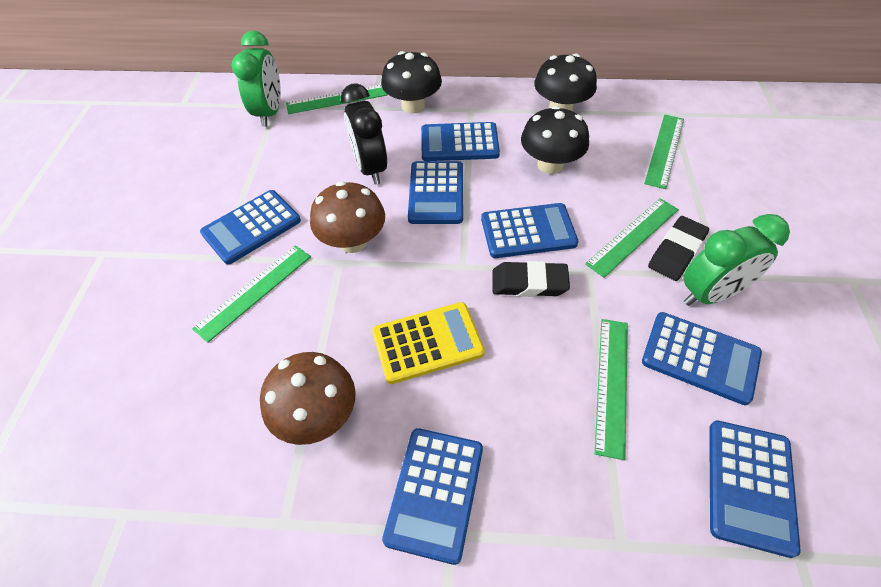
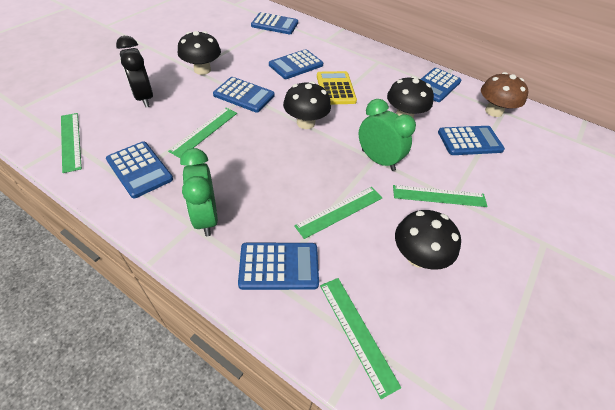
black eraser: 2 -> 0
black mushroom: 3 -> 4
brown mushroom: 2 -> 1

